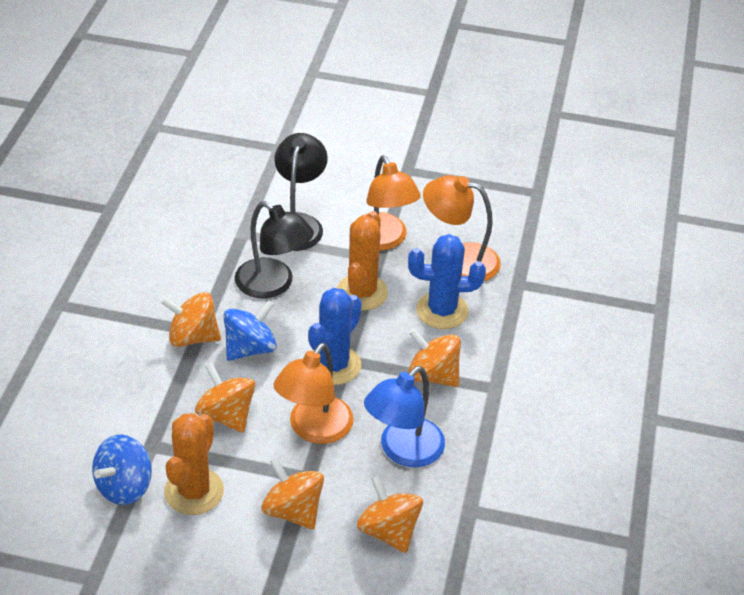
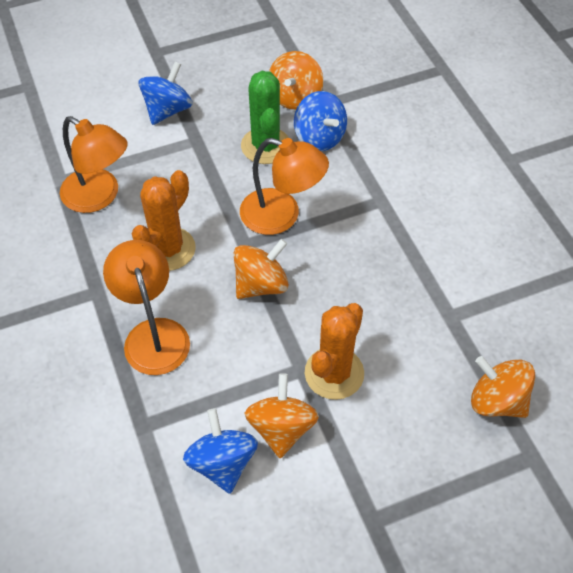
black lamp: 2 -> 0
blue cactus: 2 -> 0
blue lamp: 1 -> 0
blue spinning top: 2 -> 3
green cactus: 0 -> 1
orange spinning top: 5 -> 4

